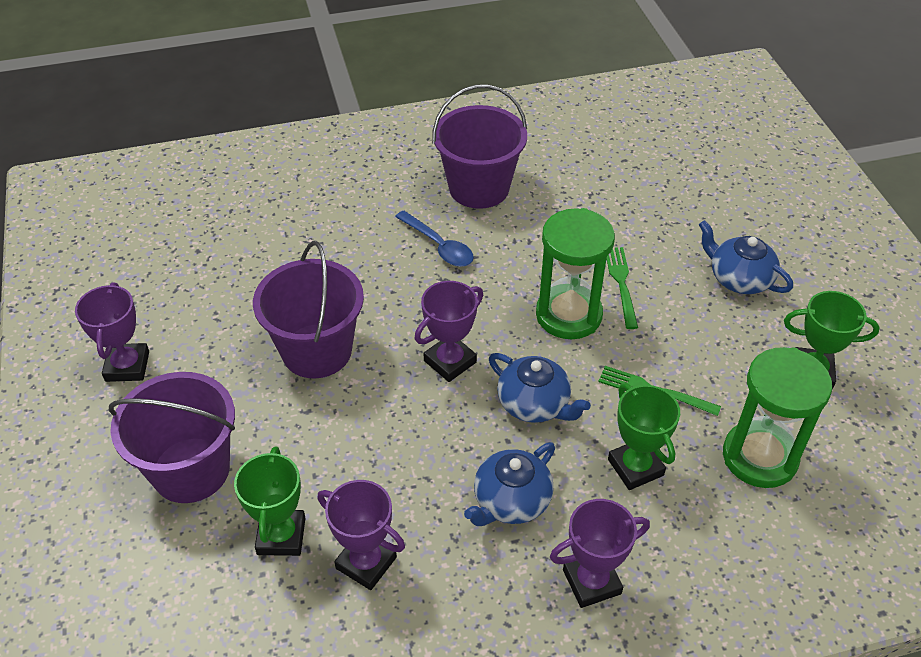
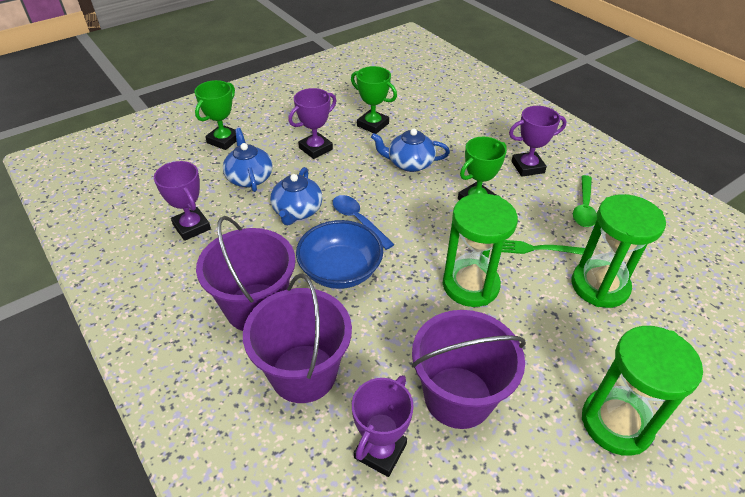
blue bowl: 0 -> 1
green fork: 2 -> 1
green hourglass: 2 -> 3
green spoon: 0 -> 1

